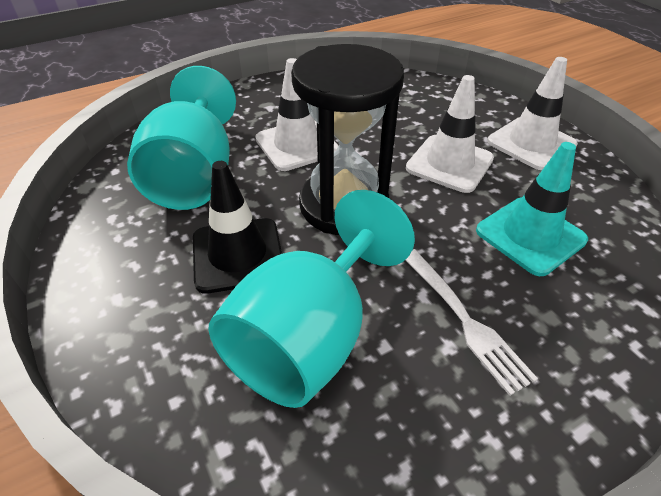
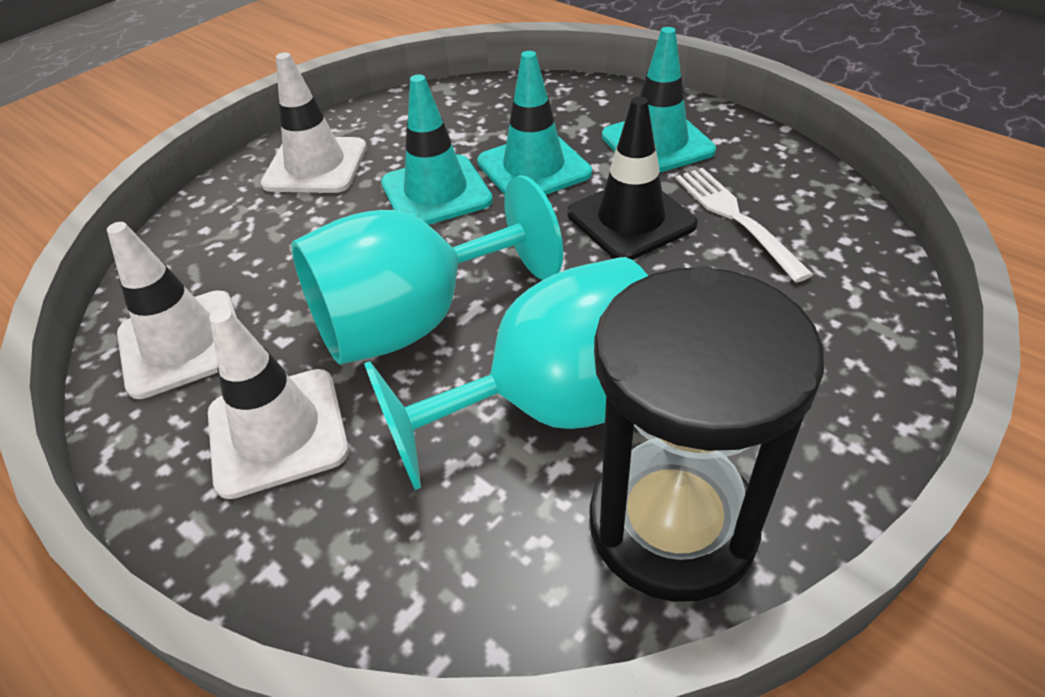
turquoise traffic cone: 1 -> 3

